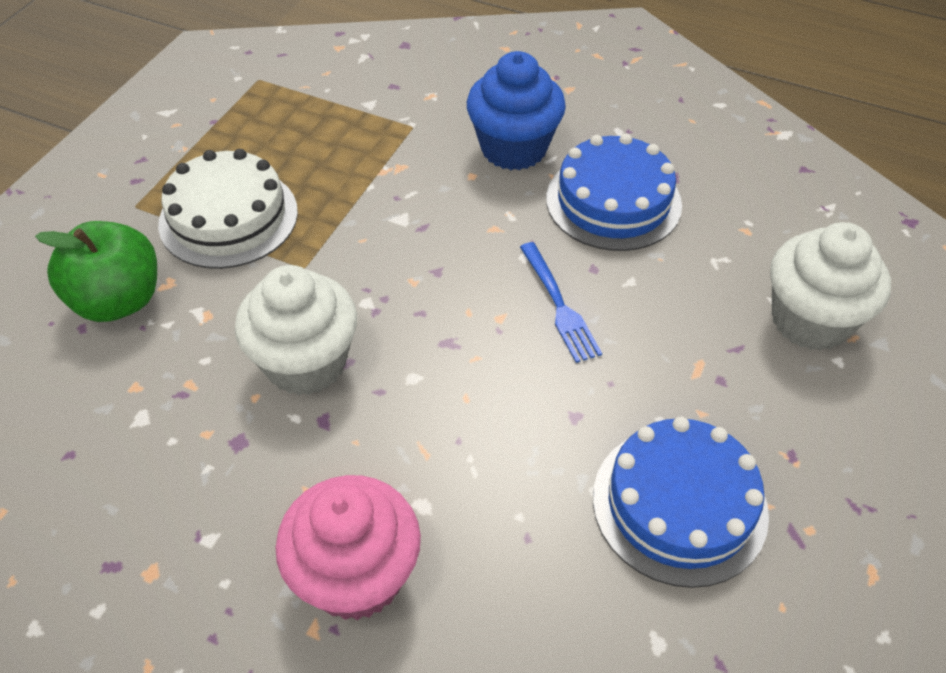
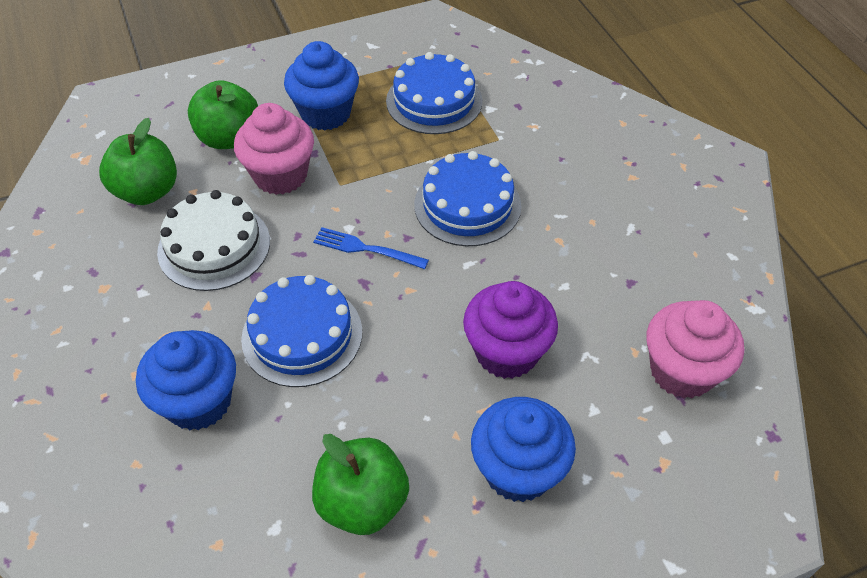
blue cake: 2 -> 3
blue cupcake: 1 -> 3
green apple: 1 -> 3
pink cupcake: 1 -> 2
purple cupcake: 0 -> 1
white cupcake: 2 -> 0

